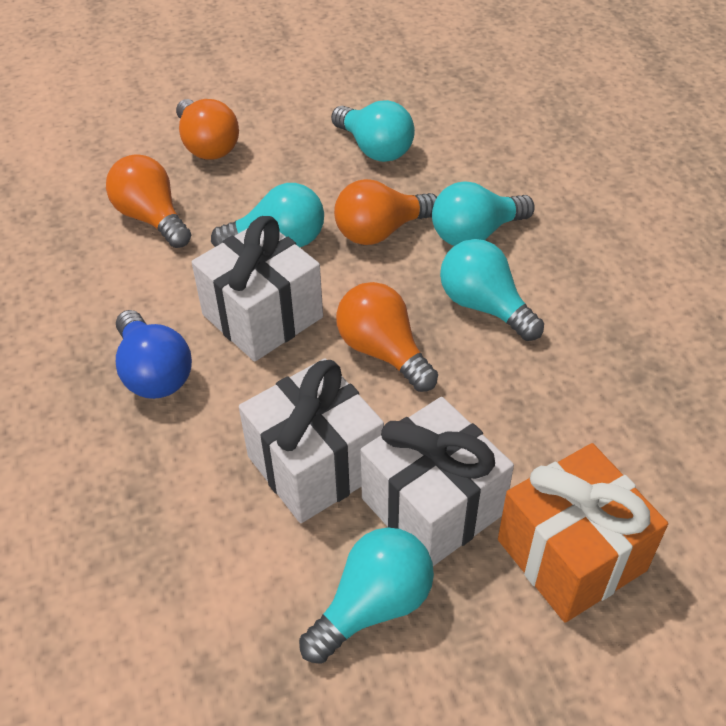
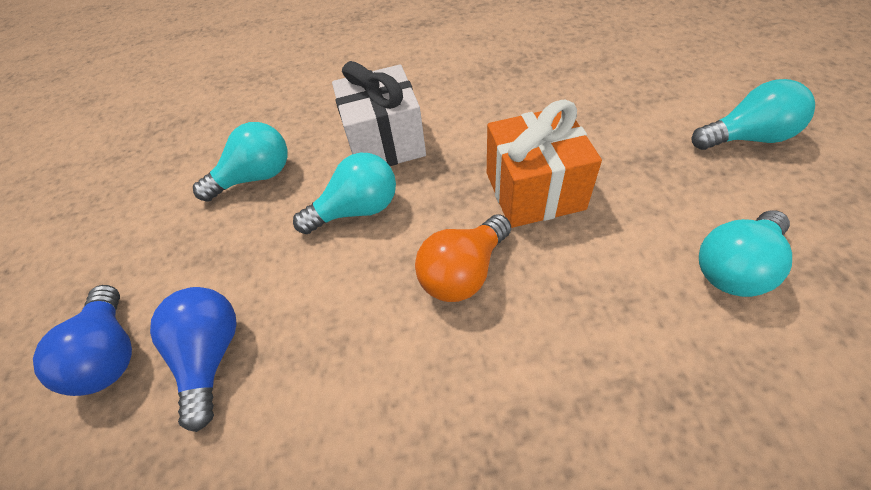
blue light bulb: 1 -> 2
orange light bulb: 4 -> 1
turquoise light bulb: 5 -> 4
white gift: 3 -> 1

